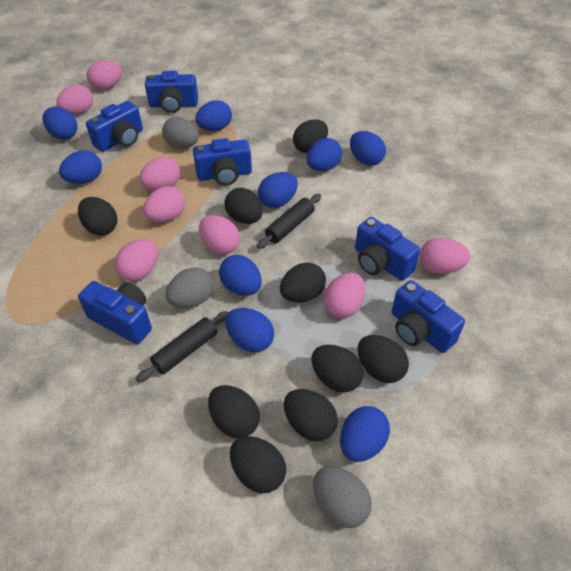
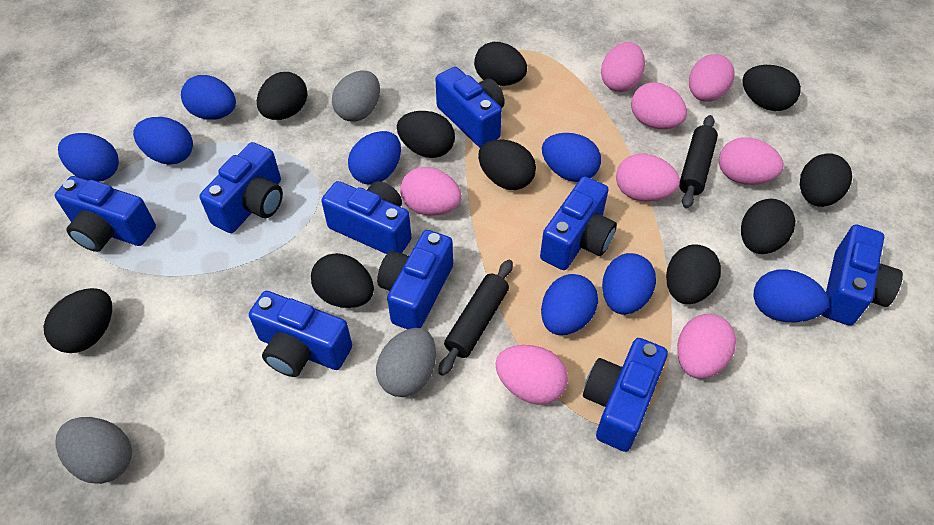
black egg: 9 -> 10
blue camera: 6 -> 9
blue egg: 9 -> 8

